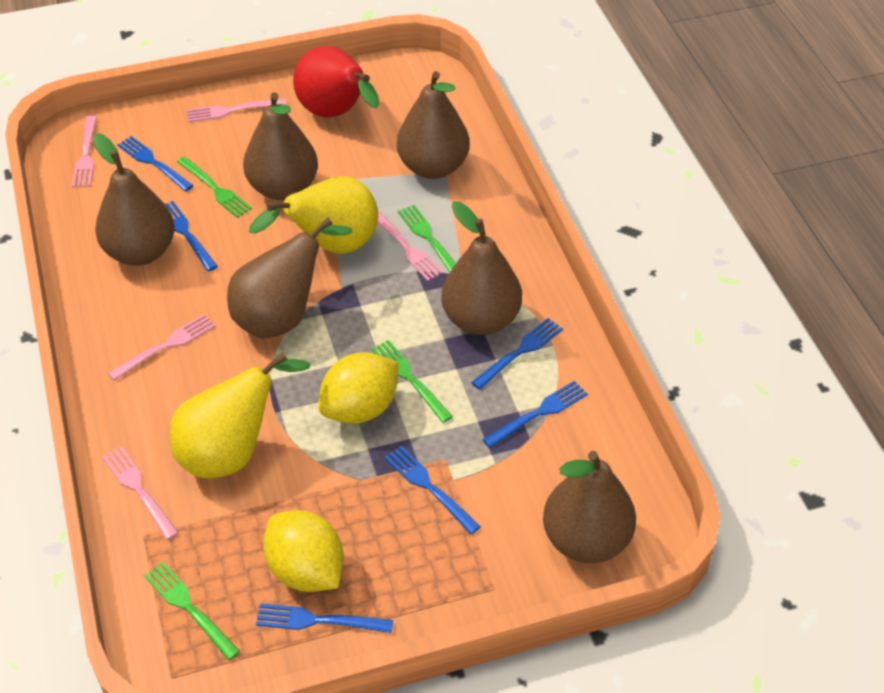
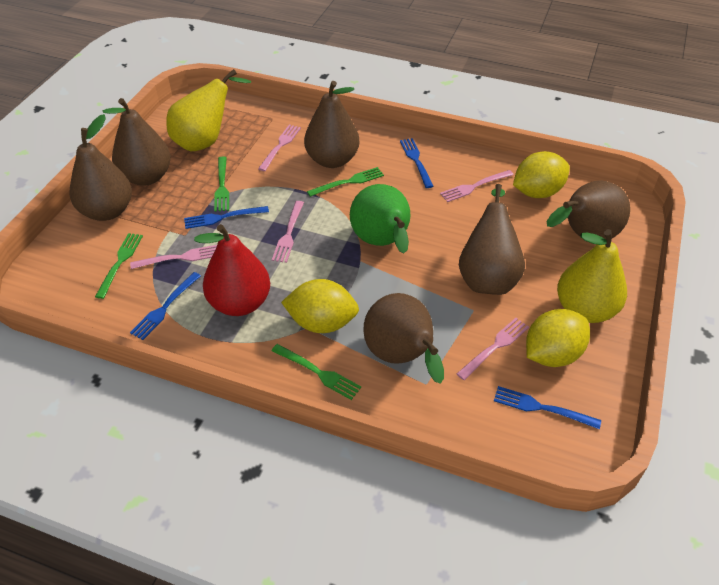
blue fork: 6 -> 4
green pear: 0 -> 1
yellow lemon: 2 -> 3

